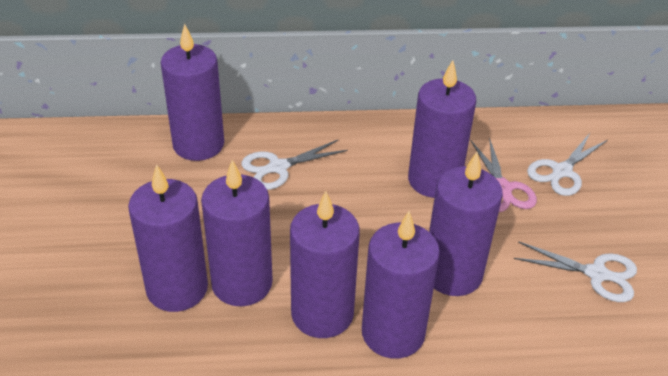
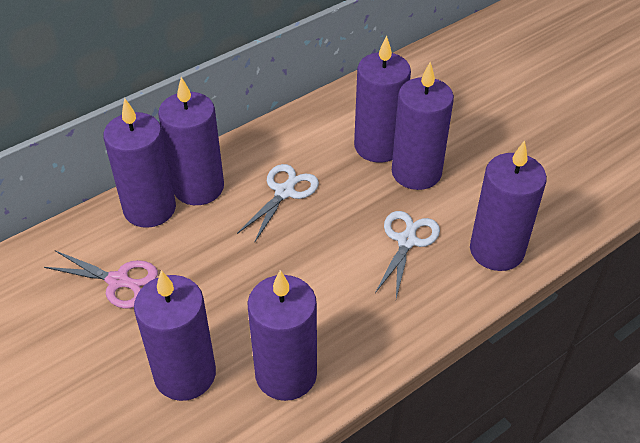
white scissors: 3 -> 2

